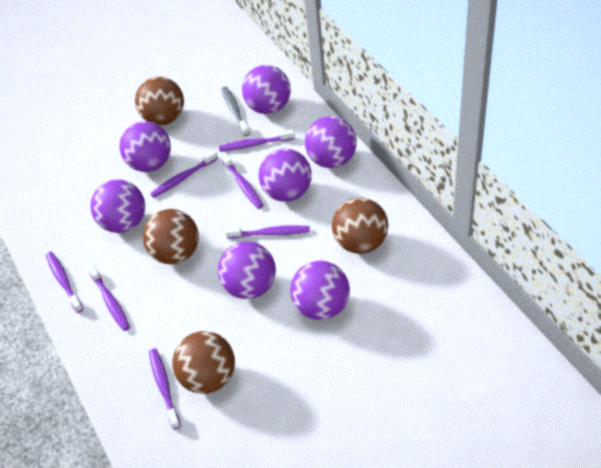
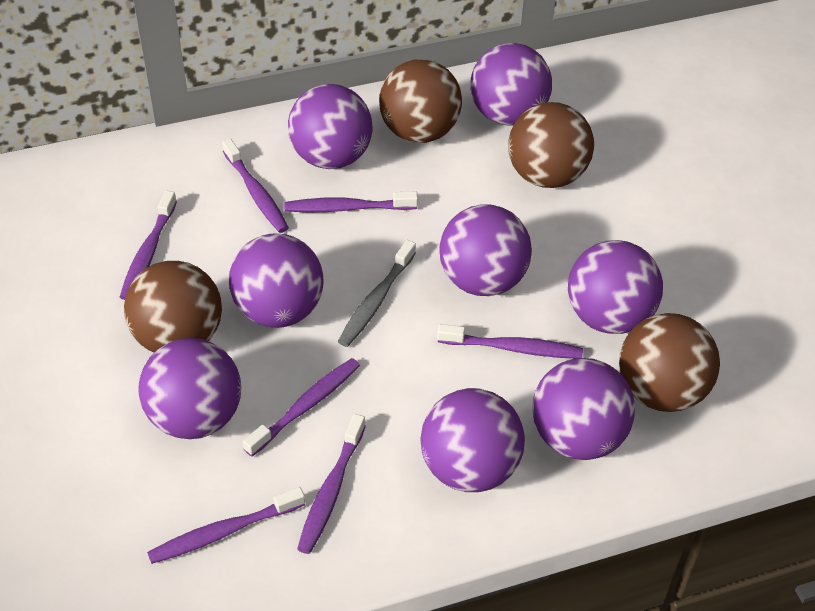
purple ball: 7 -> 8

